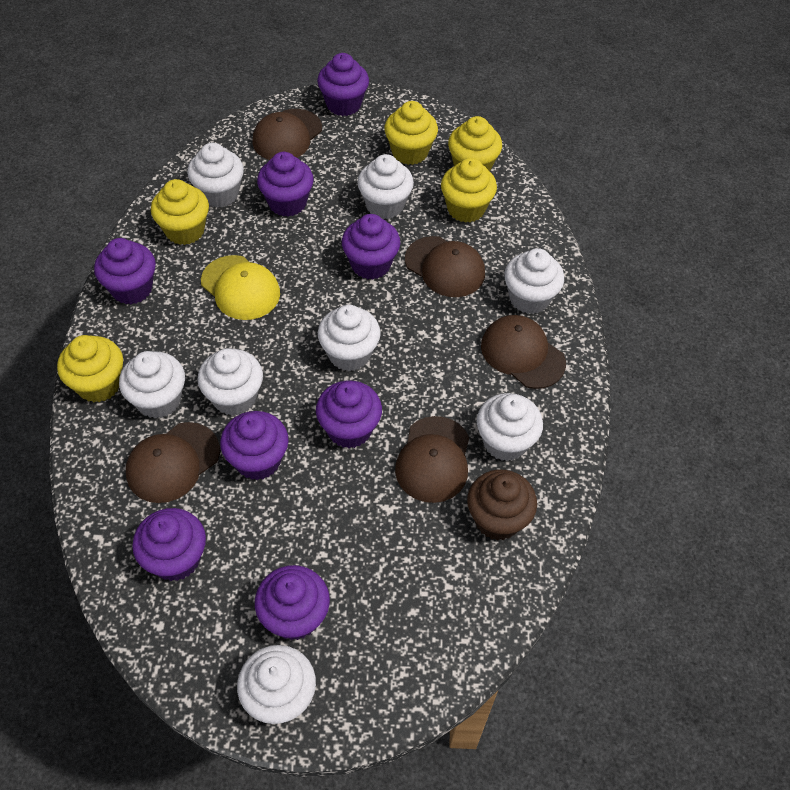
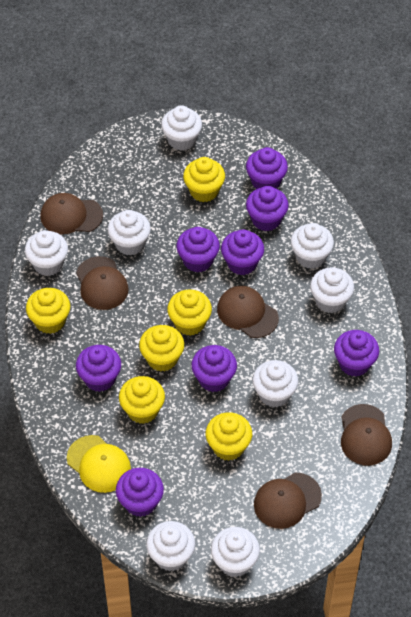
brown cupcake: 1 -> 0
yellow cupcake: 5 -> 6

